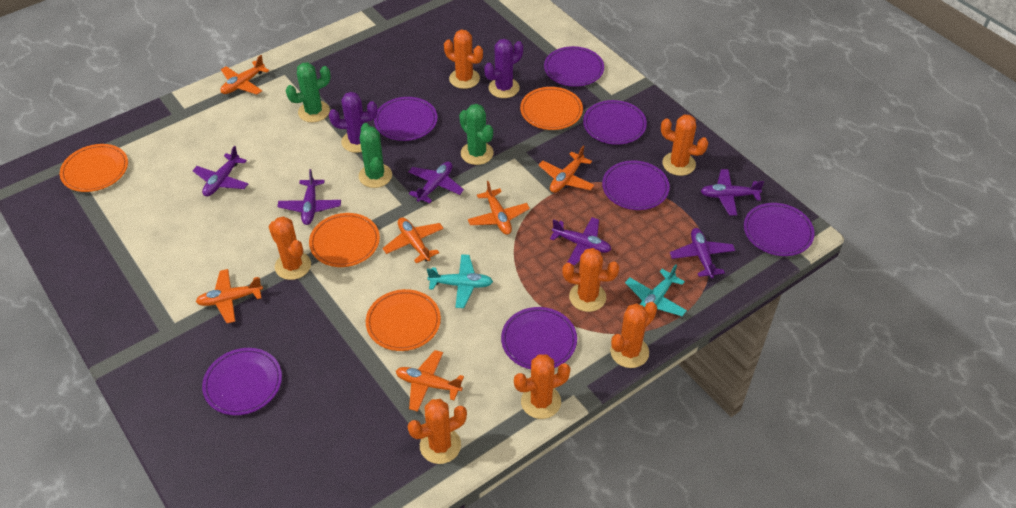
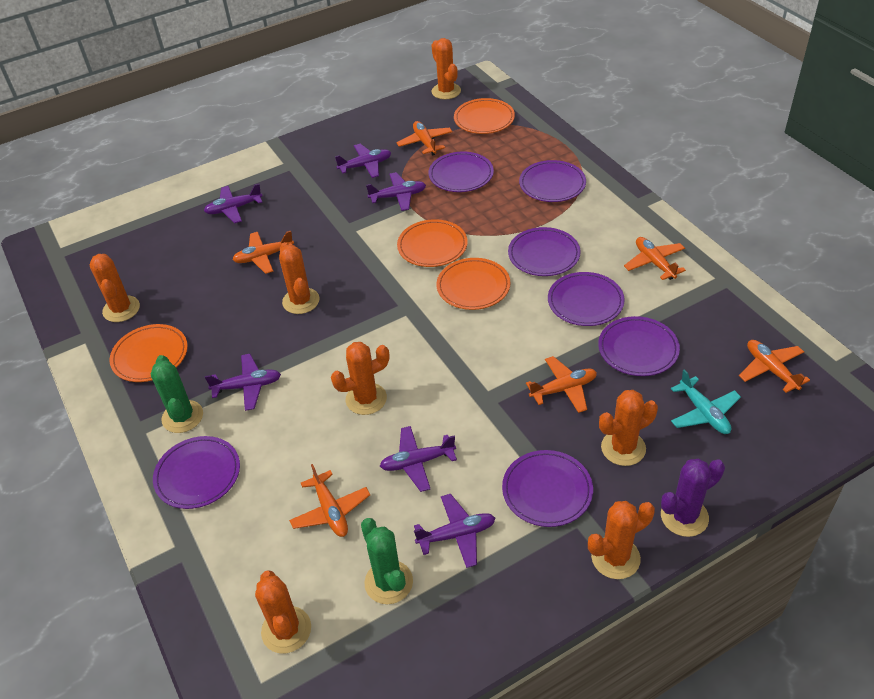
green cactus: 3 -> 2
purple cactus: 2 -> 1
turquoise plane: 2 -> 1

